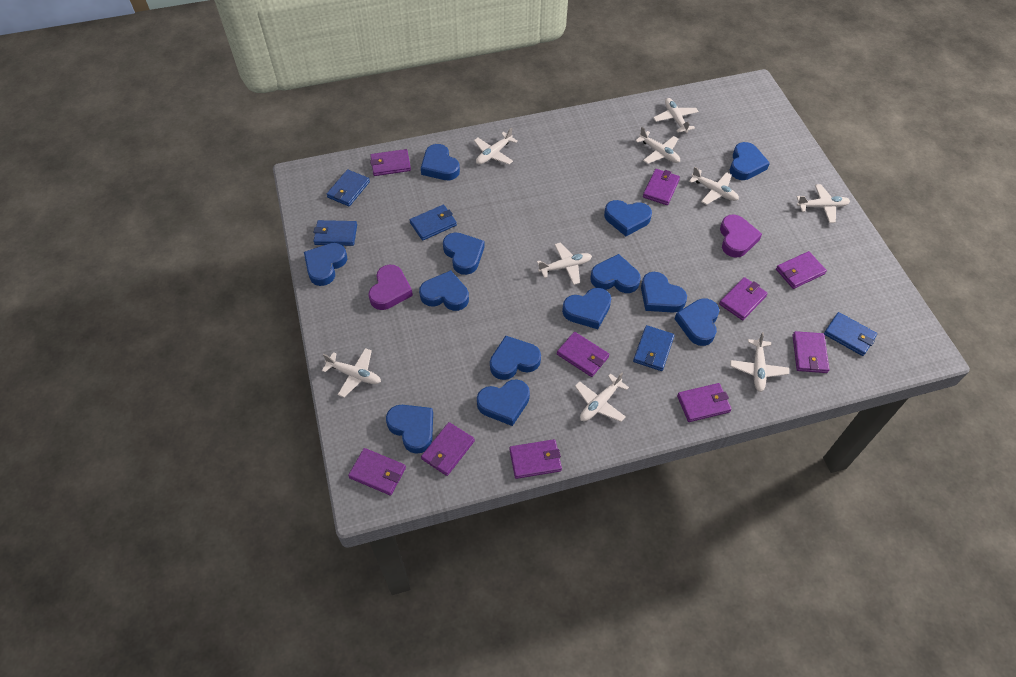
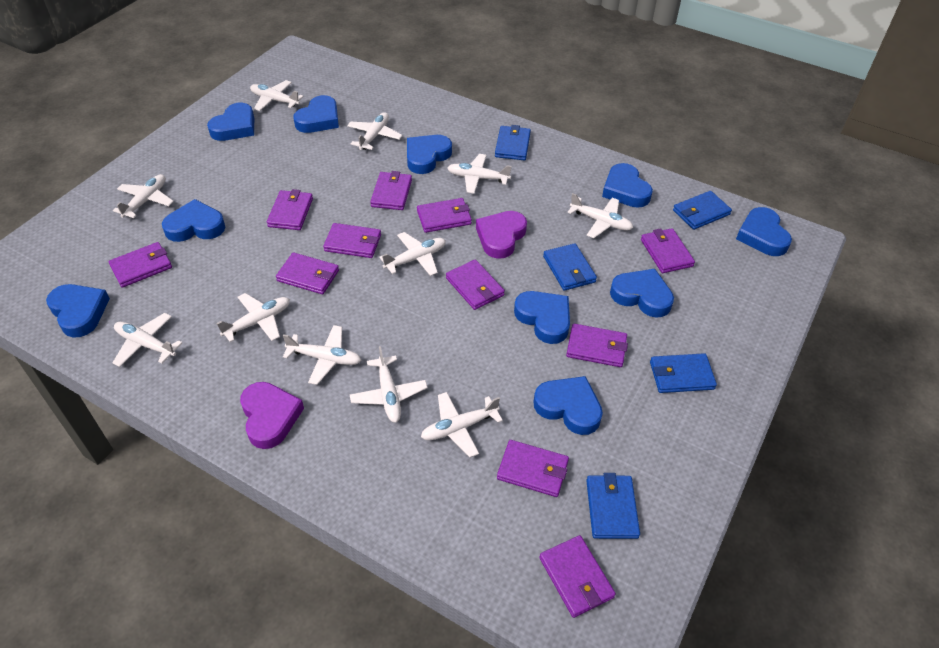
blue heart: 13 -> 10
purple wallet: 10 -> 11
white plane: 9 -> 11

